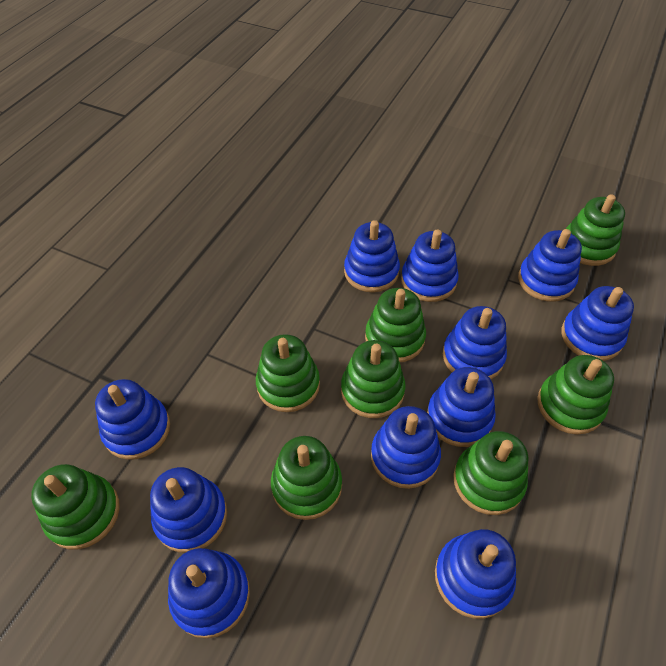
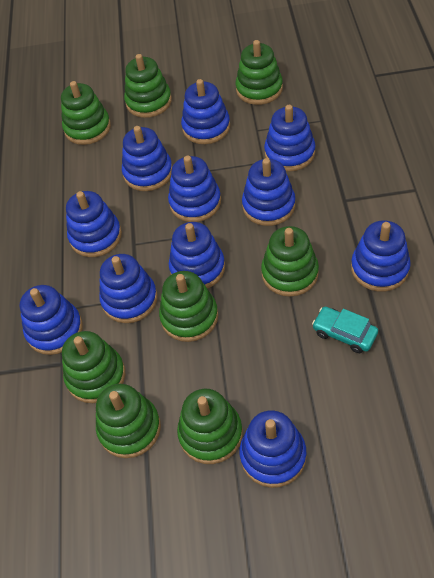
turquoise car: 0 -> 1

